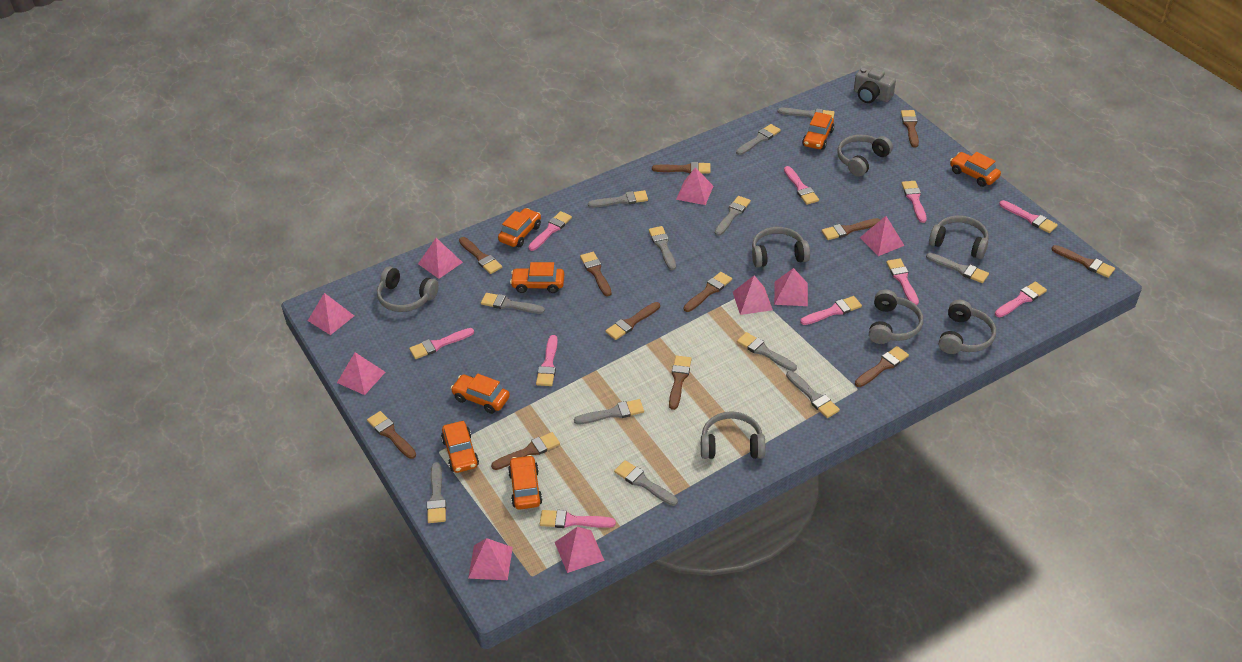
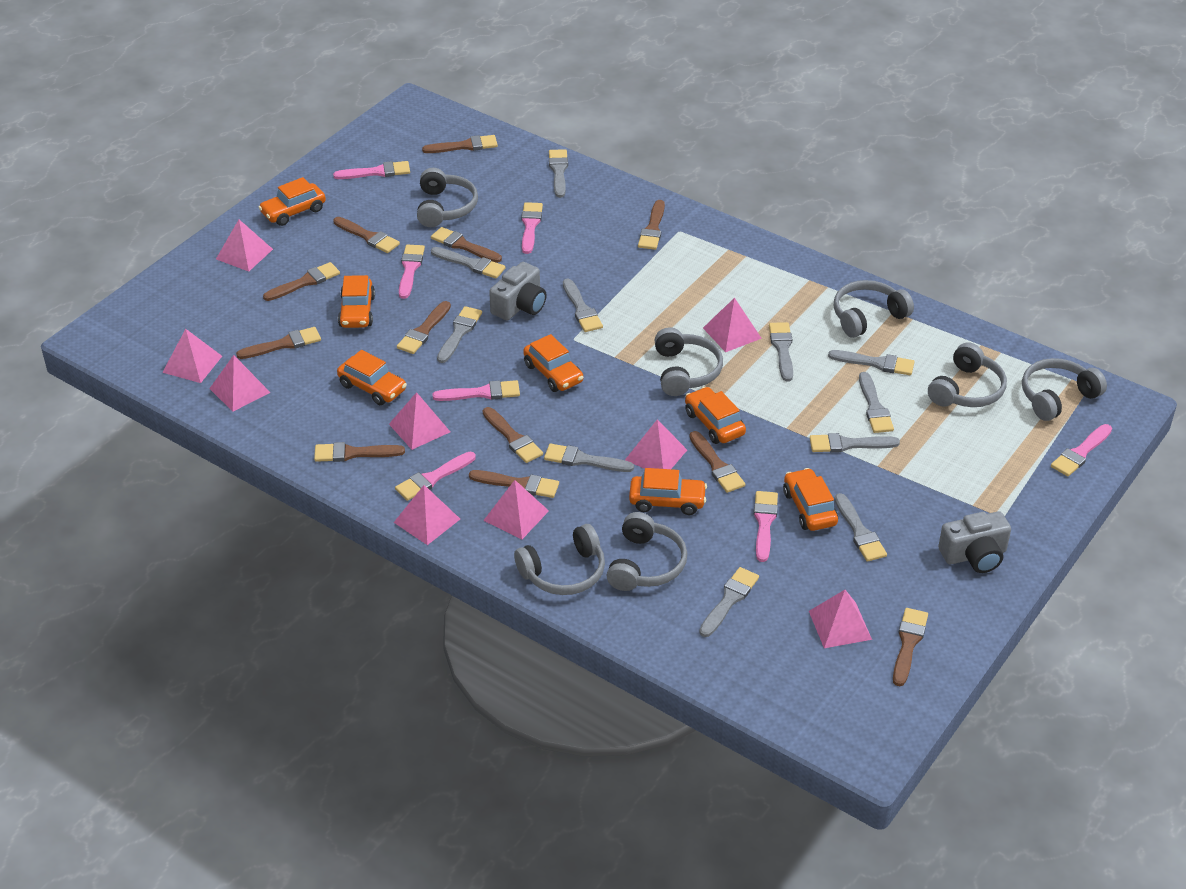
grey brush: 12 -> 11
grey camera: 1 -> 2
pink brush: 10 -> 7

